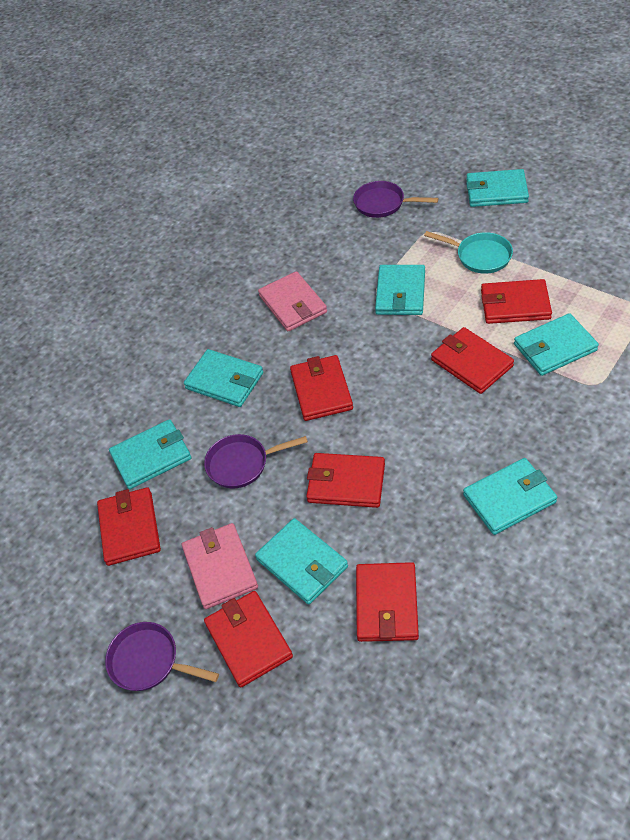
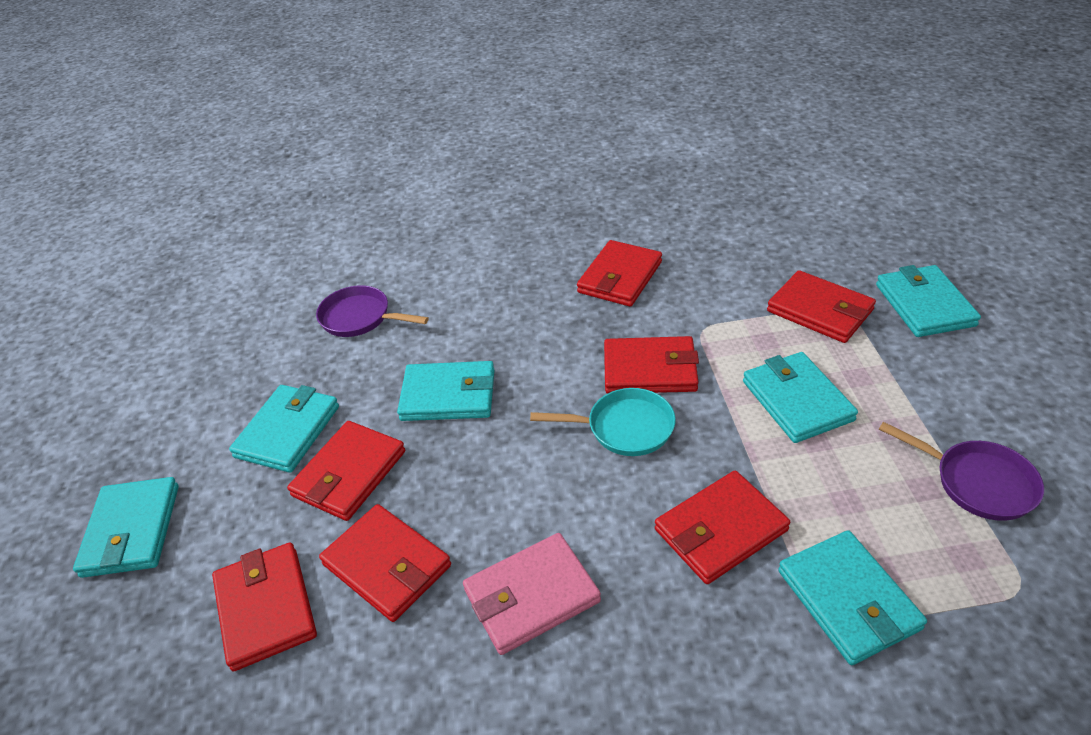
pink wallet: 2 -> 1
purple pan: 3 -> 2
turquoise wallet: 7 -> 6

